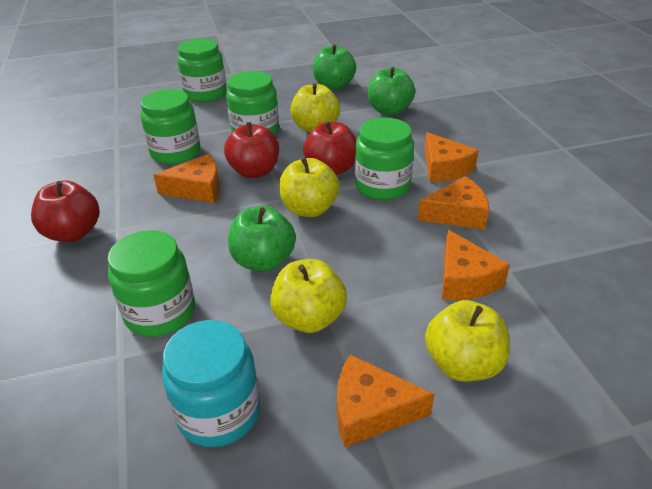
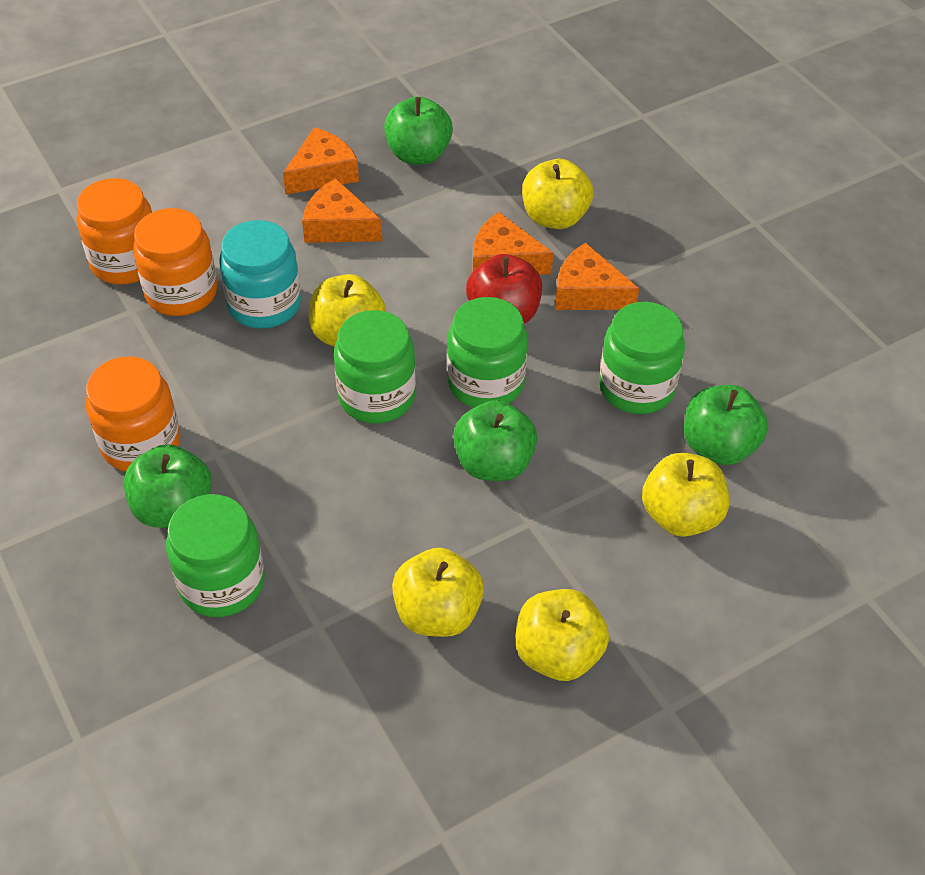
green apple: 3 -> 4
green jar: 5 -> 4
orange cheese: 5 -> 4
orange jar: 0 -> 3
red apple: 3 -> 1
yellow apple: 4 -> 5

